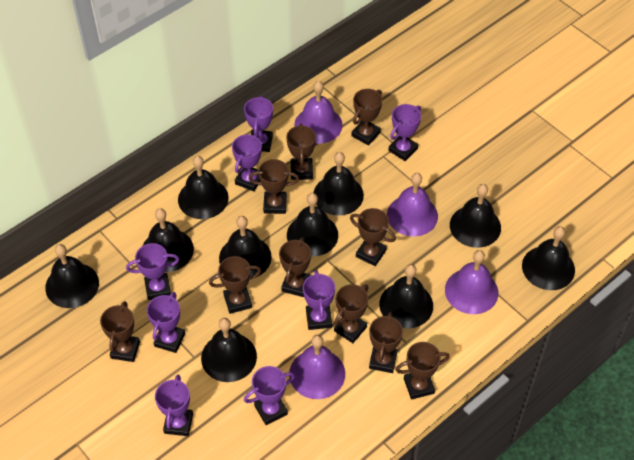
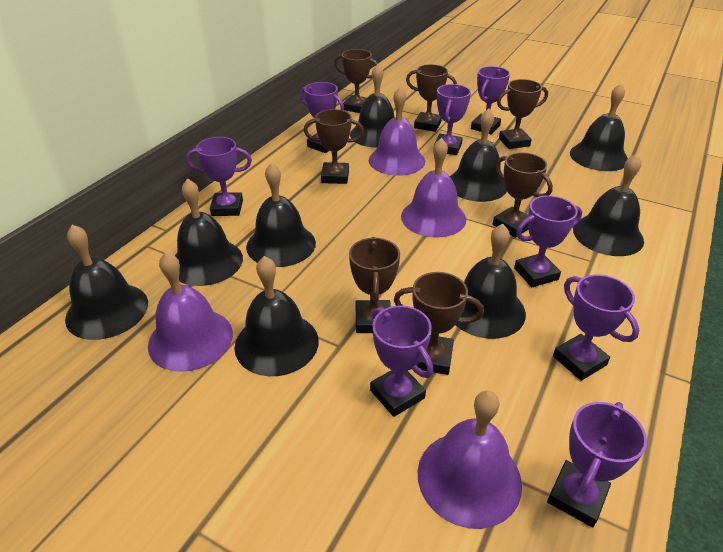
black bell: 10 -> 9
brown trophy: 10 -> 7

